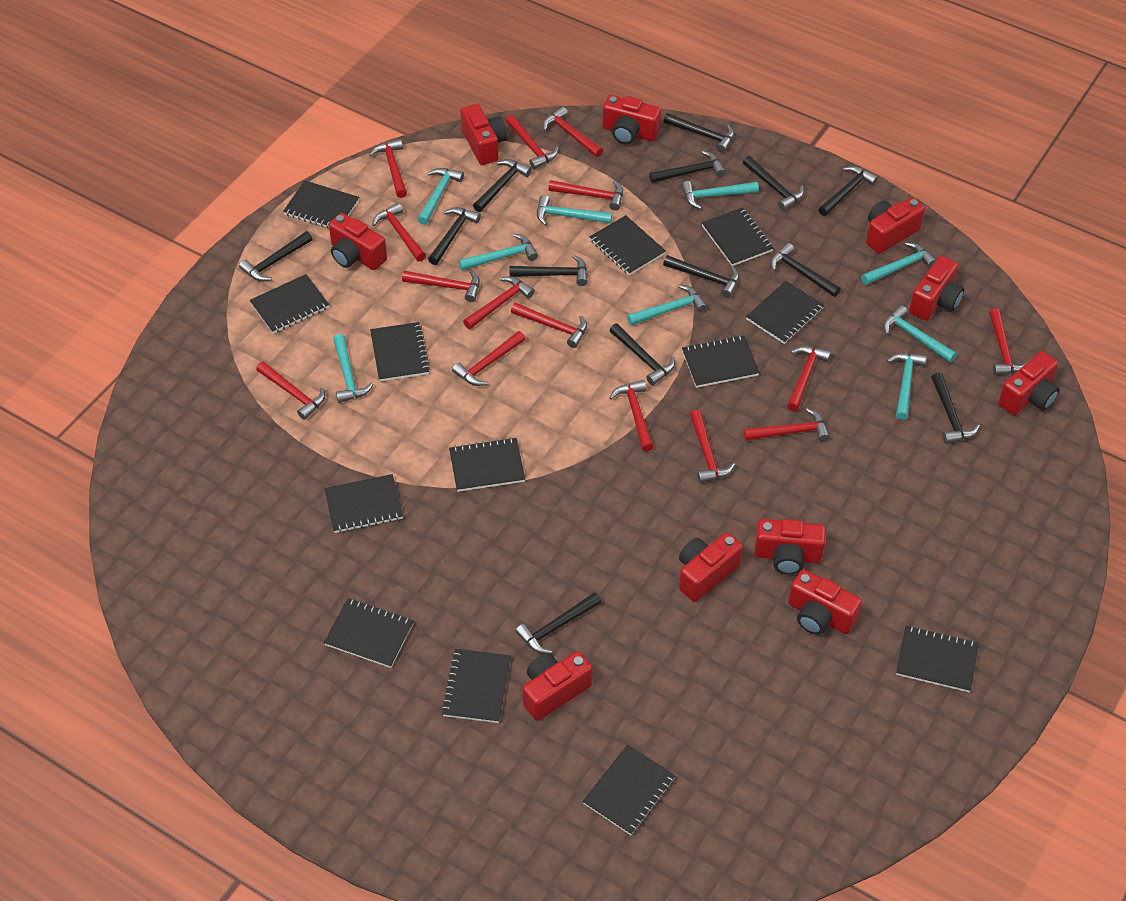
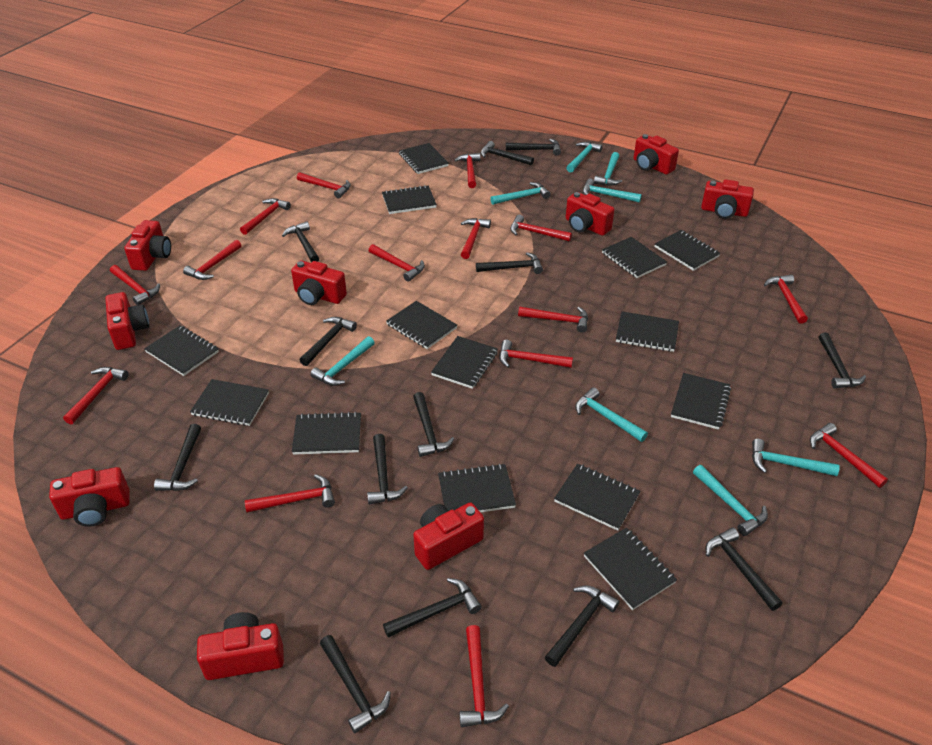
black notebook: 13 -> 14
red camera: 10 -> 9
turquoise hammer: 9 -> 8

